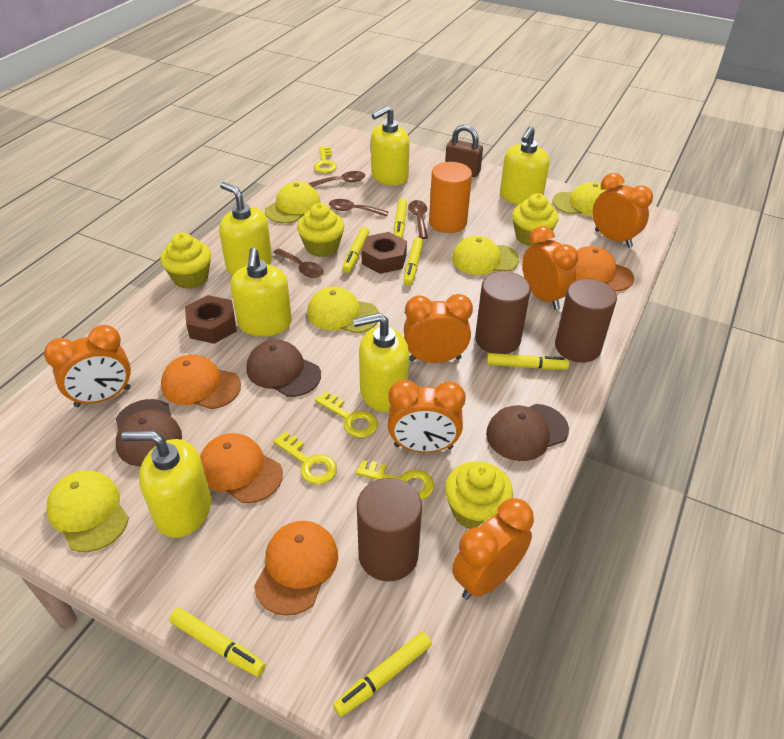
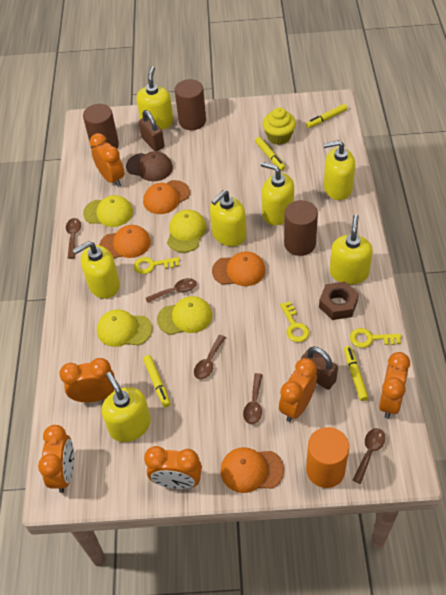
brown cap: 3 -> 1
brown nut: 2 -> 1
brown padlock: 1 -> 2
brown spoon: 4 -> 5
yellow cap: 5 -> 4
yellow cupcake: 4 -> 1
yellow key: 4 -> 3
yellow marker: 6 -> 4
yellow soap dispenser: 6 -> 7

